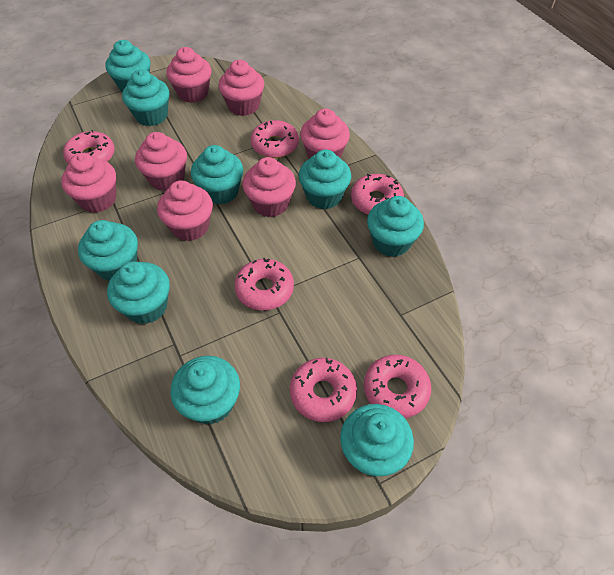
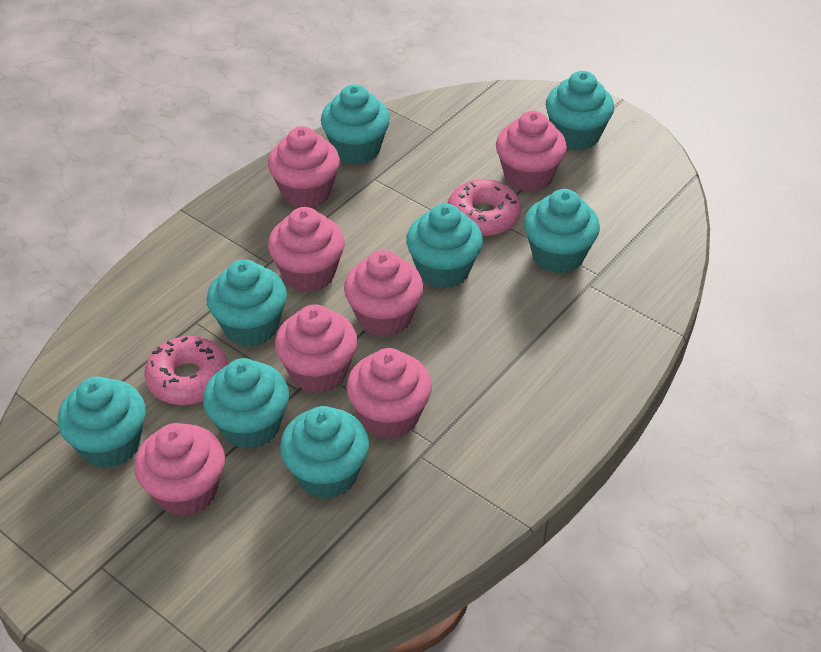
pink donut: 6 -> 2
turquoise cupcake: 9 -> 8

